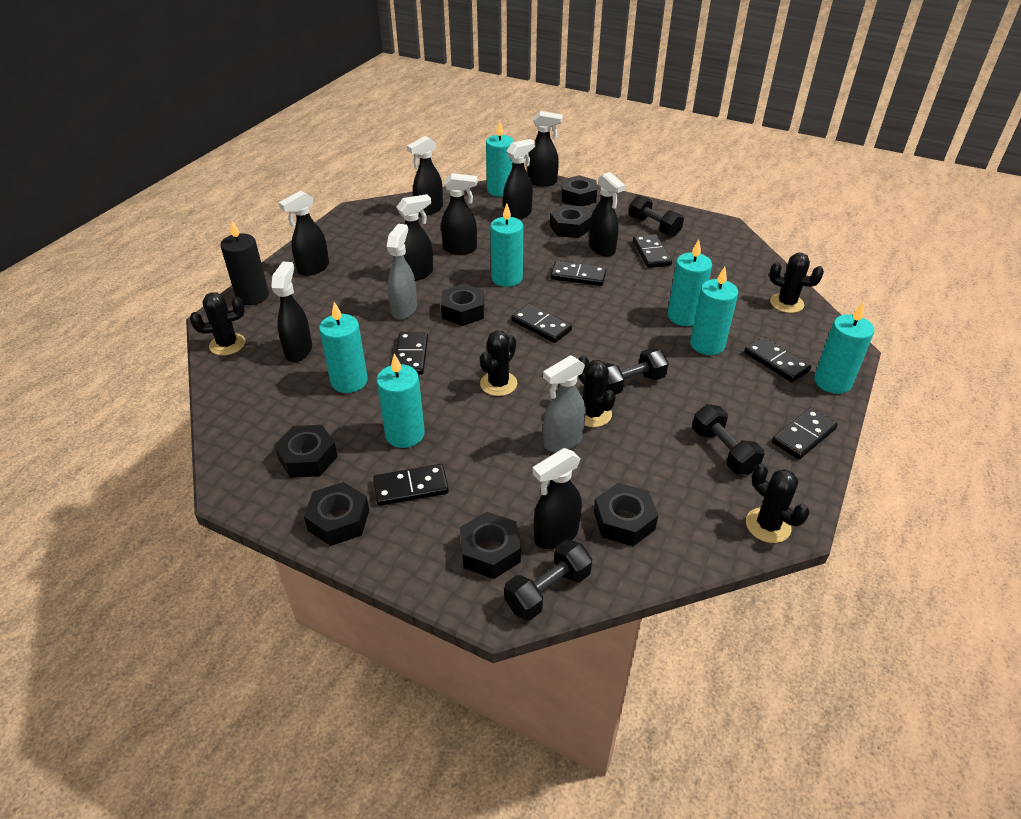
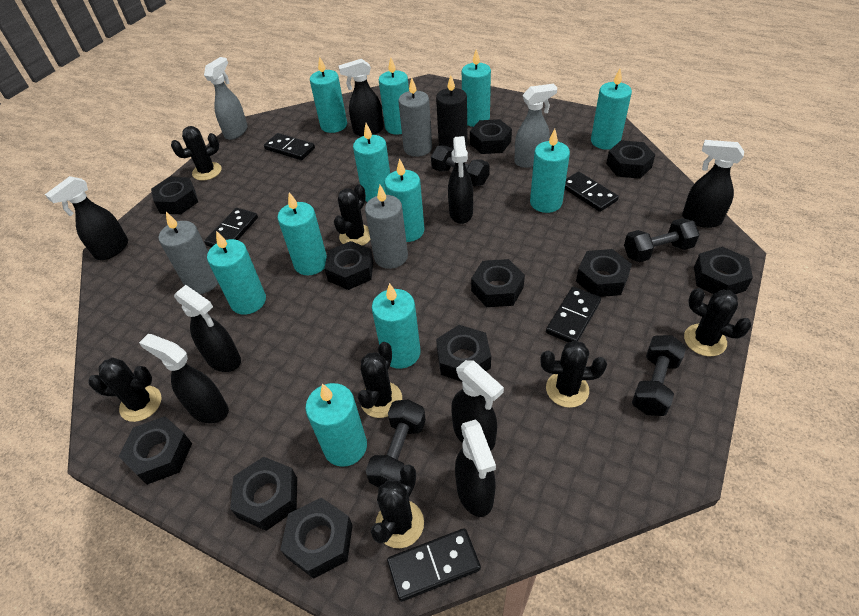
black cactus: 5 -> 7
black domino: 7 -> 5
black nut: 7 -> 11
black spray bottle: 9 -> 8
grey candle: 0 -> 3
turquoise candle: 7 -> 11

